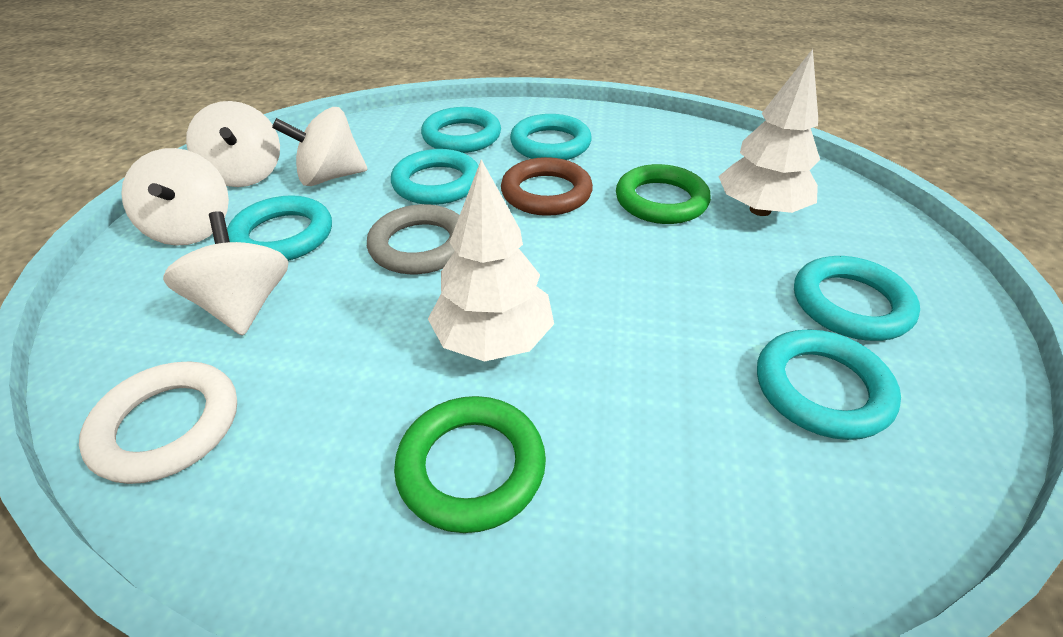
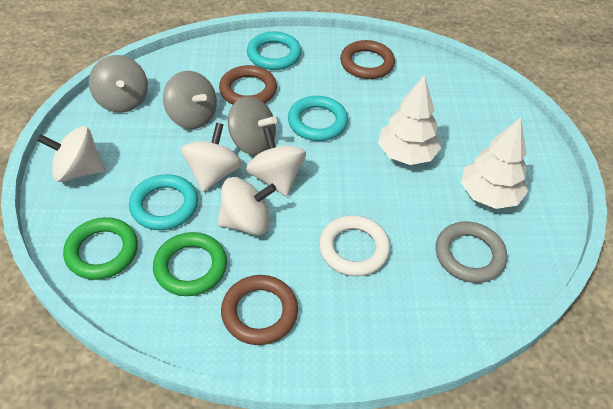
brown ring: 1 -> 3
grey spinning top: 0 -> 3
turquoise ring: 6 -> 3

